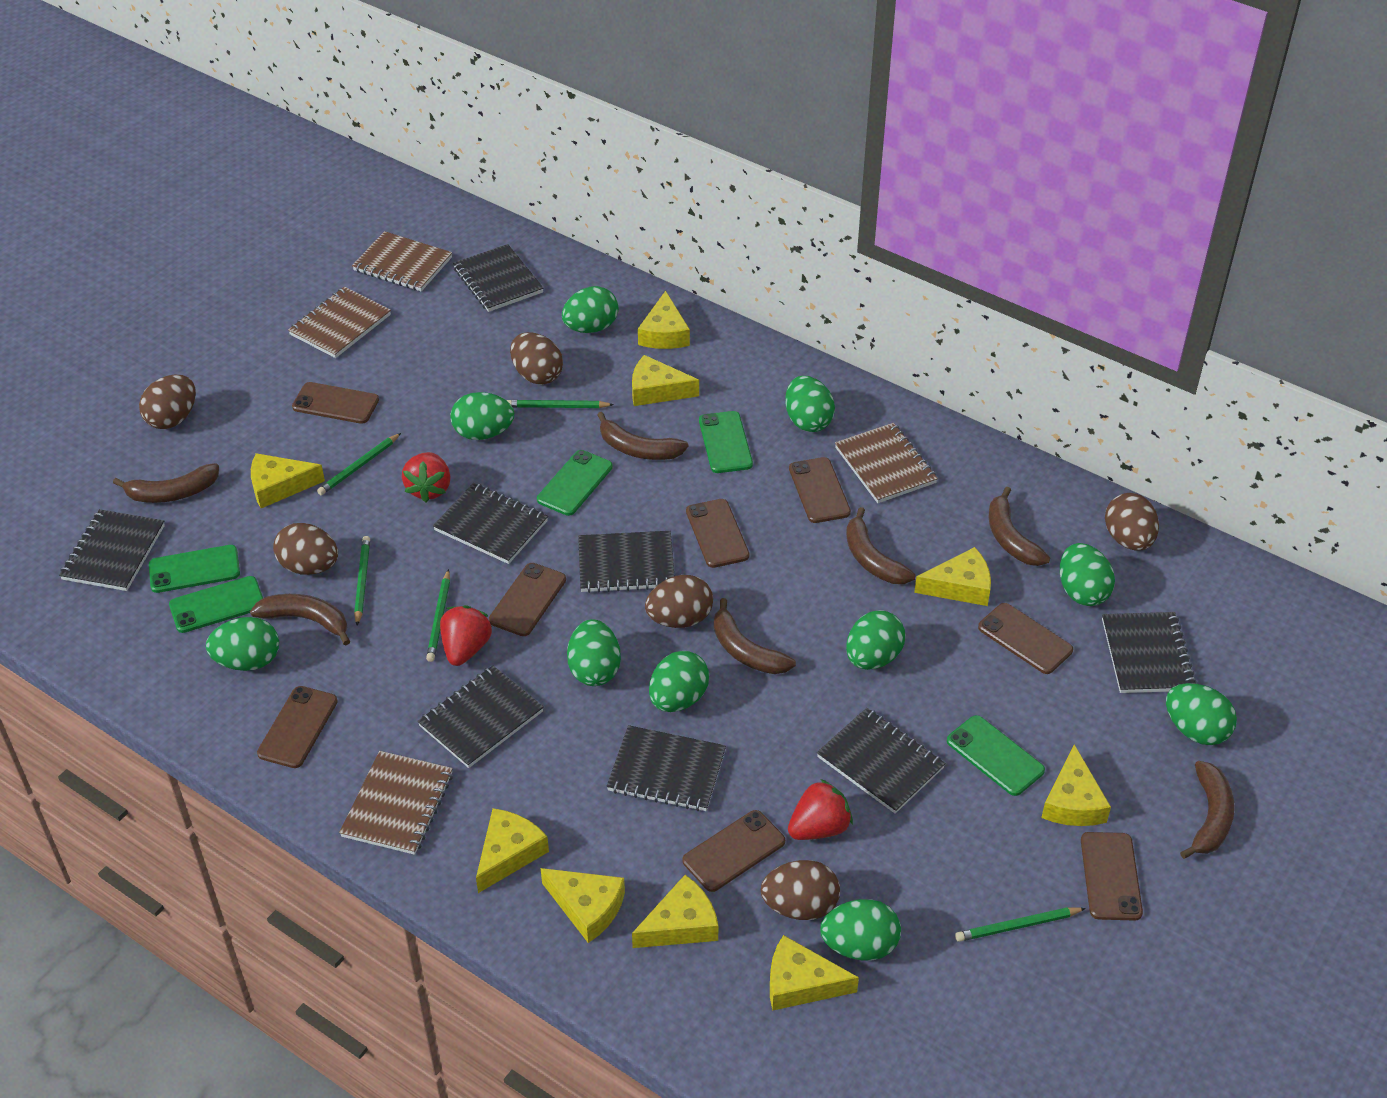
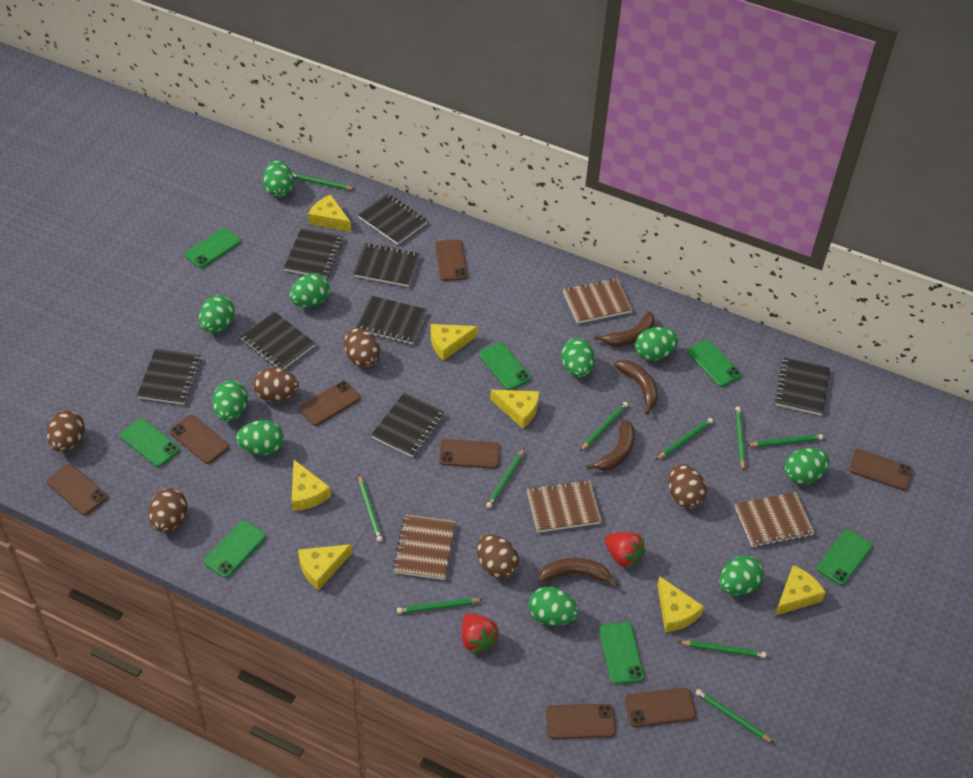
brown banana: 7 -> 4
green pencil: 5 -> 10
green phone: 5 -> 7
red strawberry: 3 -> 2
yellow cheese: 9 -> 7

